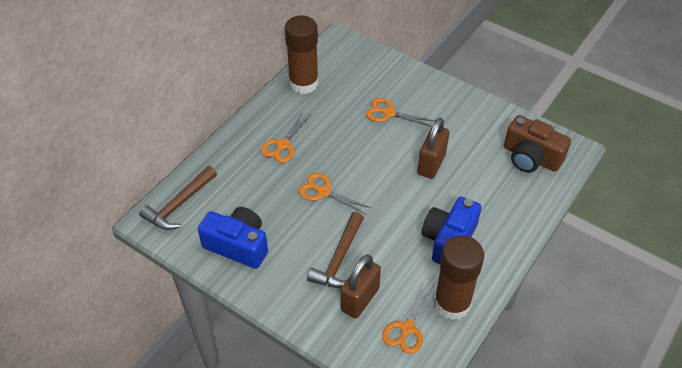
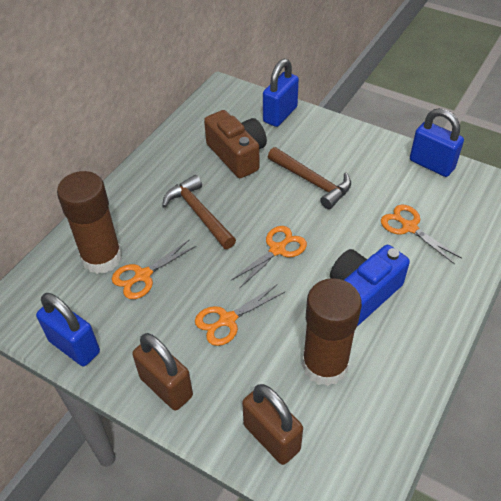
blue camera: 2 -> 1
blue padlock: 0 -> 3

